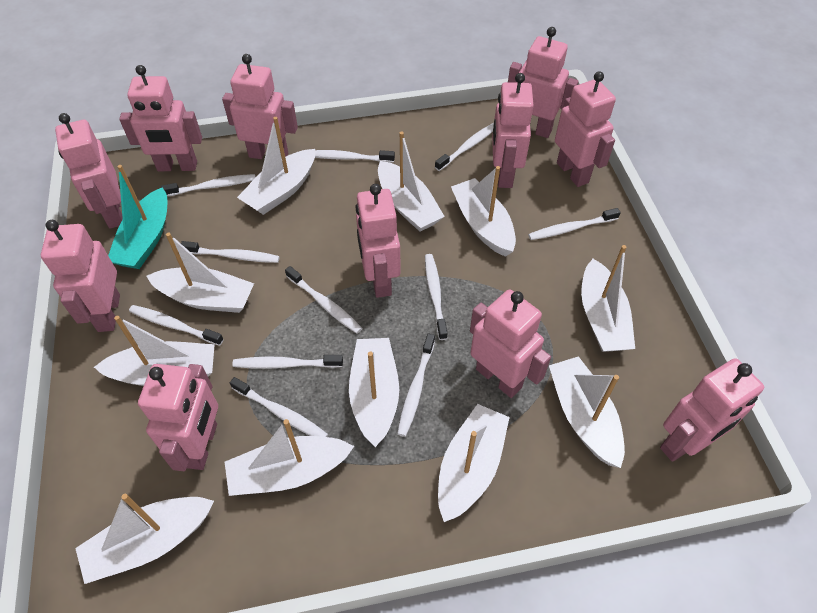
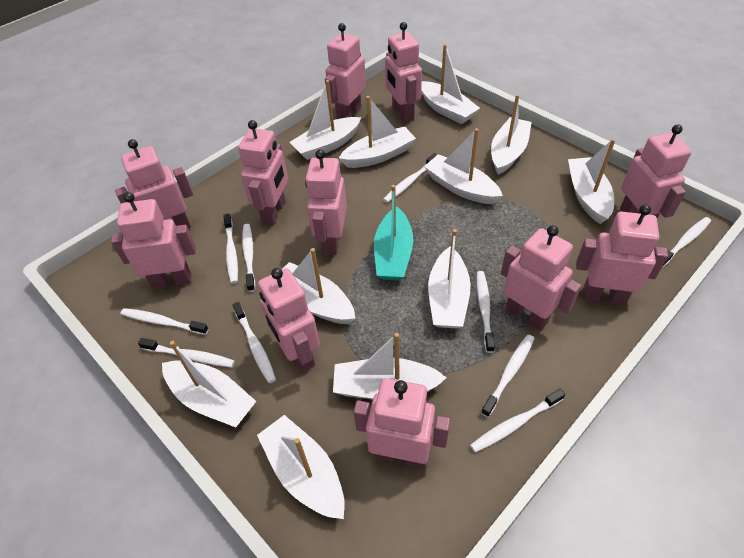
white toothbrush: 11 -> 10

